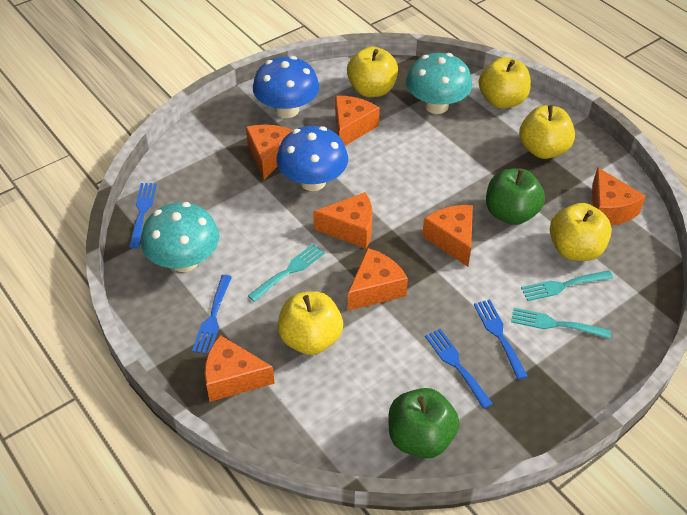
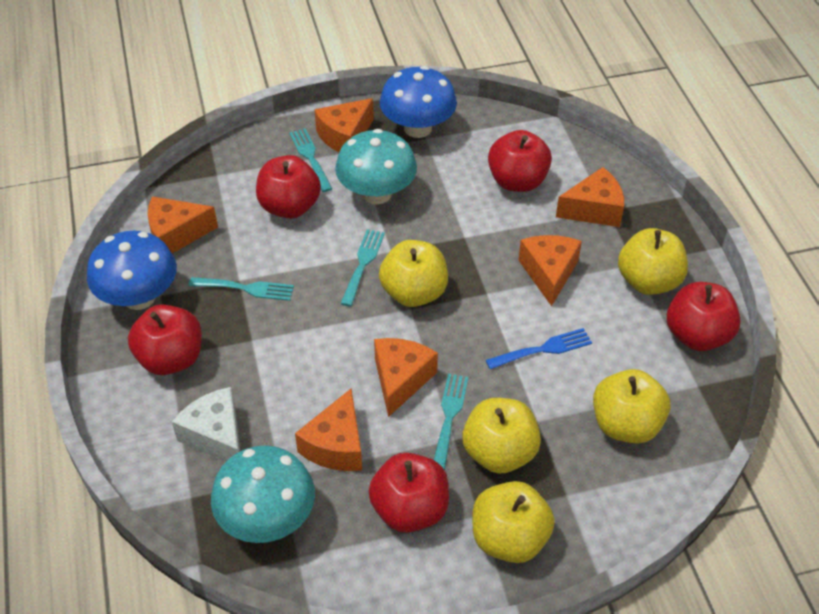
blue fork: 4 -> 1
green apple: 2 -> 0
orange cheese: 7 -> 6
red apple: 0 -> 5
turquoise fork: 3 -> 4
white cheese: 0 -> 1

